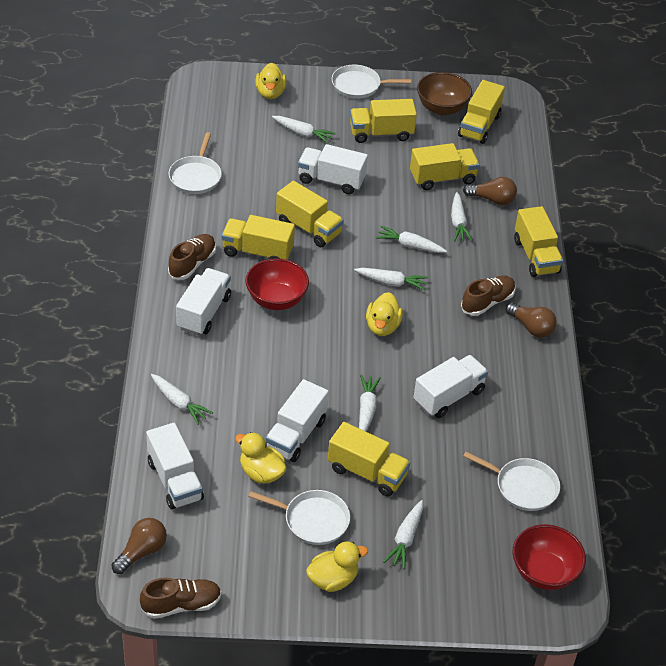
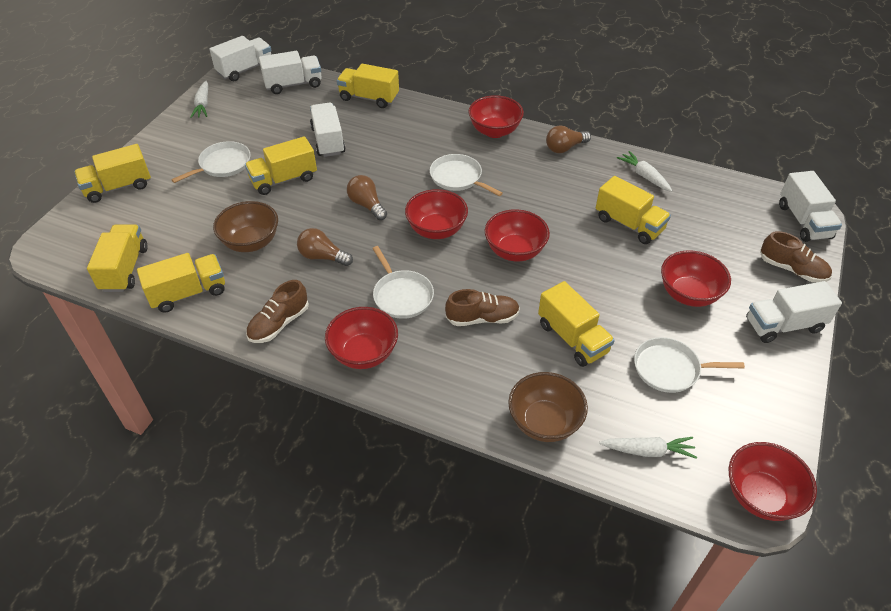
brown bowl: 1 -> 2
red bowl: 2 -> 6
white carrot: 7 -> 3
yellow duck: 4 -> 0

